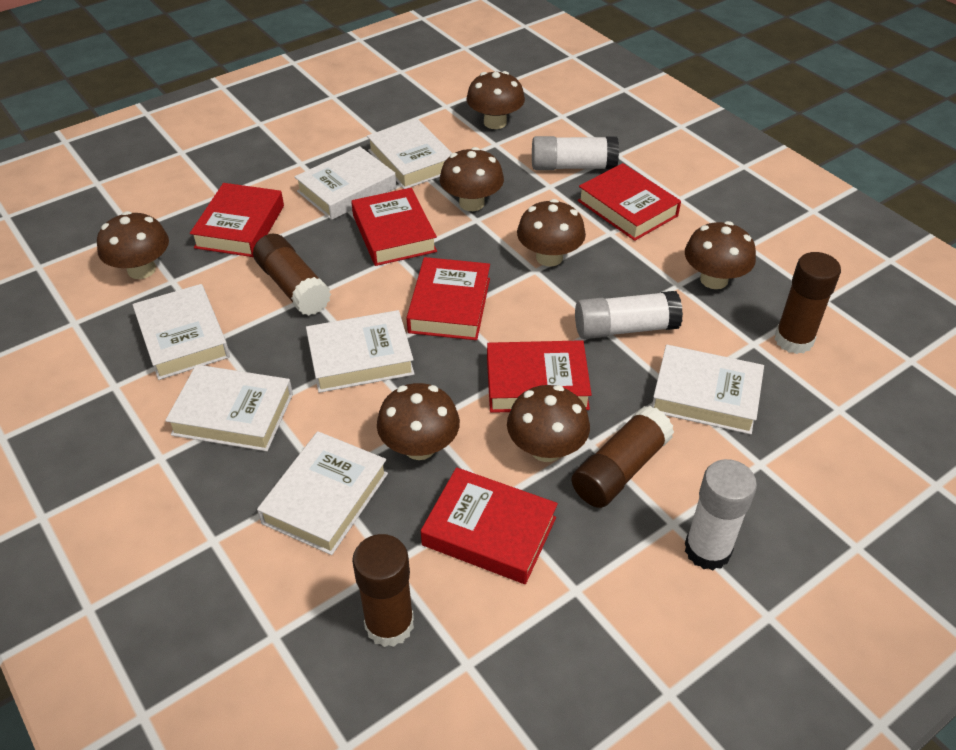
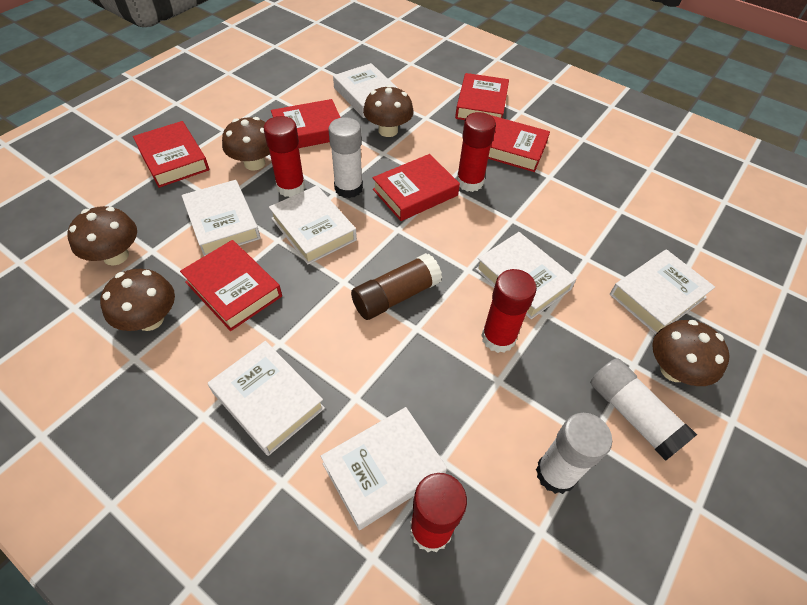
brown glue stick: 4 -> 1
brown mushroom: 7 -> 5
red glue stick: 0 -> 4

